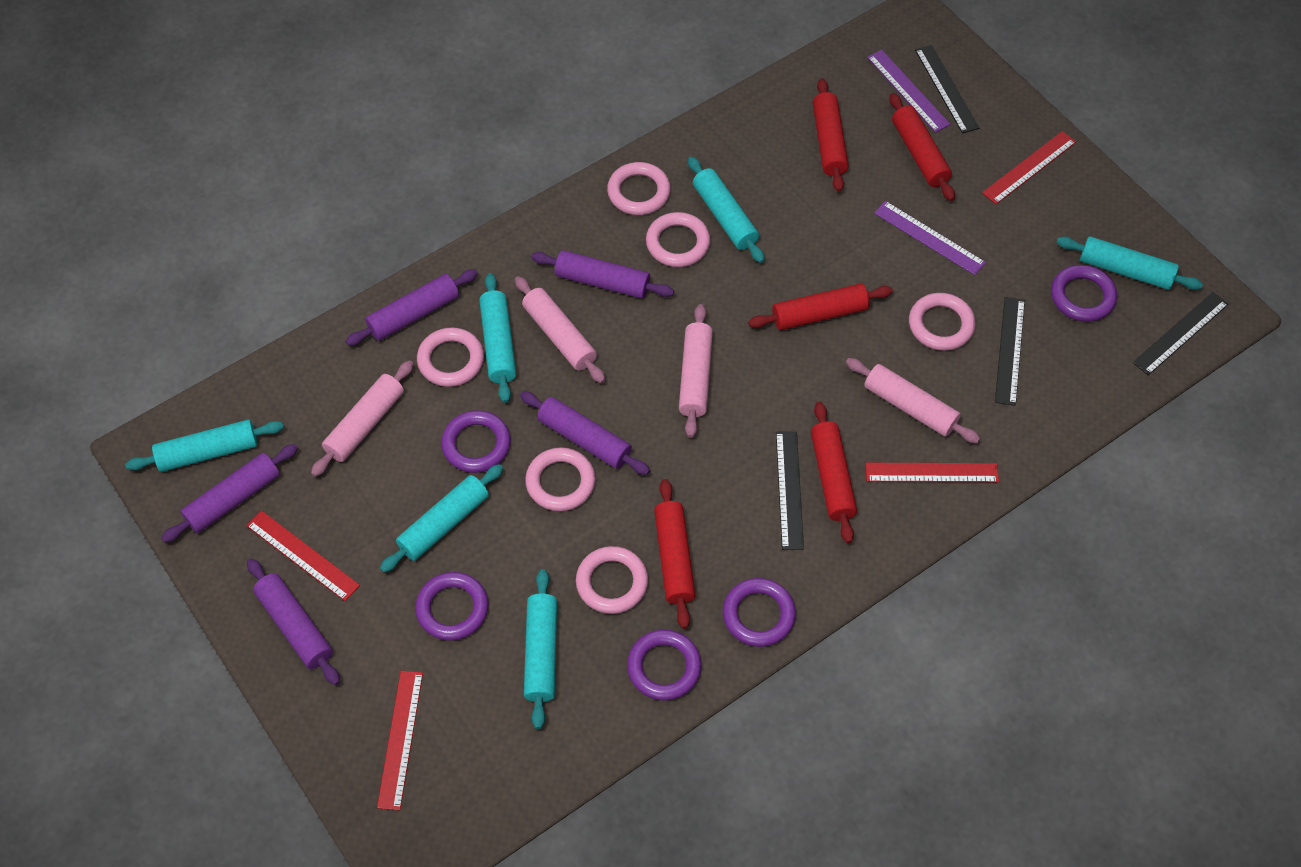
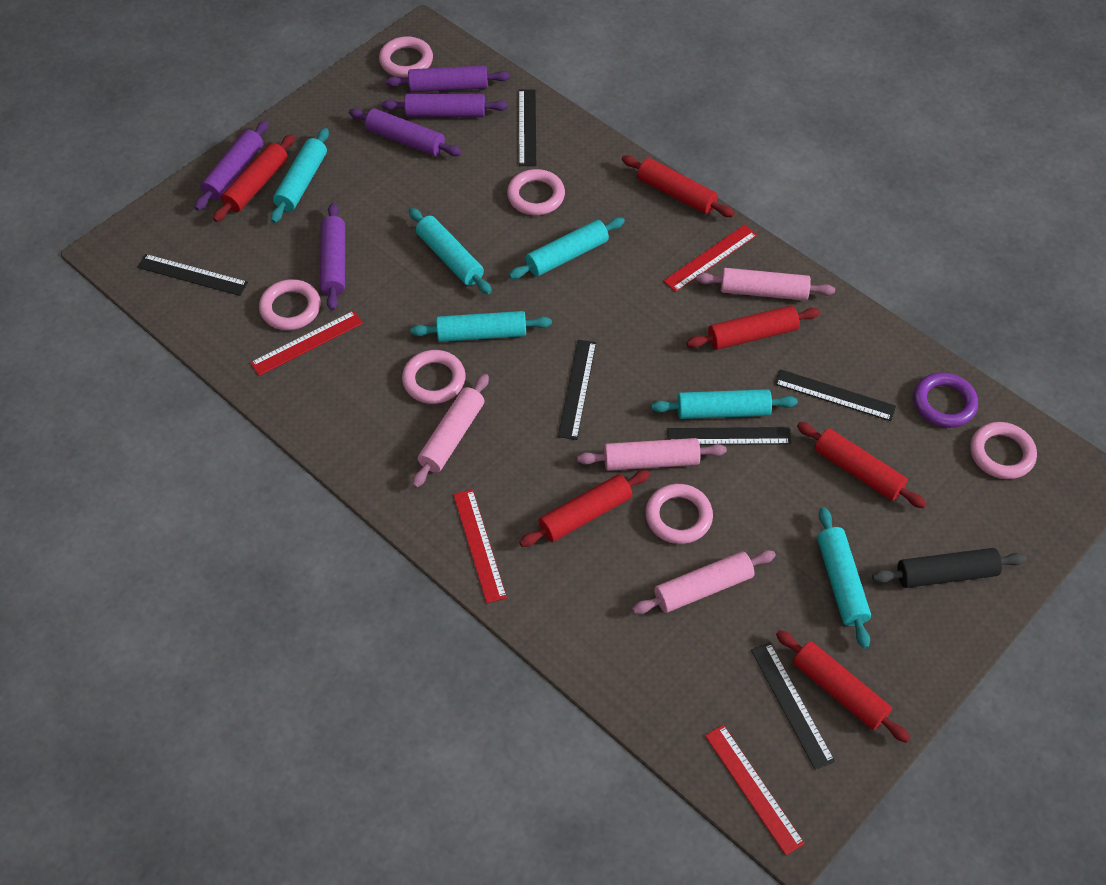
black rolling pin: 0 -> 1
black ruler: 4 -> 6
purple ring: 5 -> 1
purple ruler: 2 -> 0
red rolling pin: 5 -> 6

